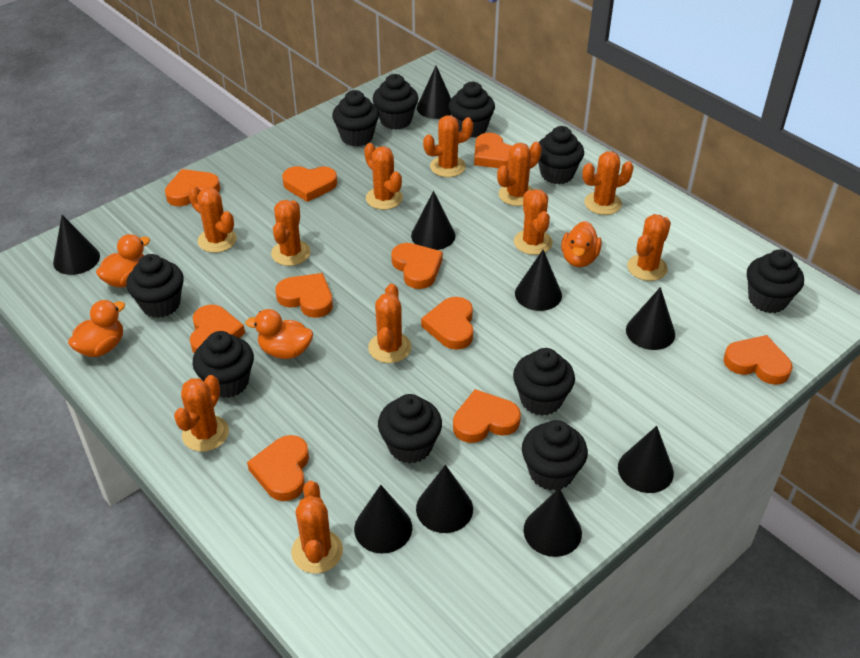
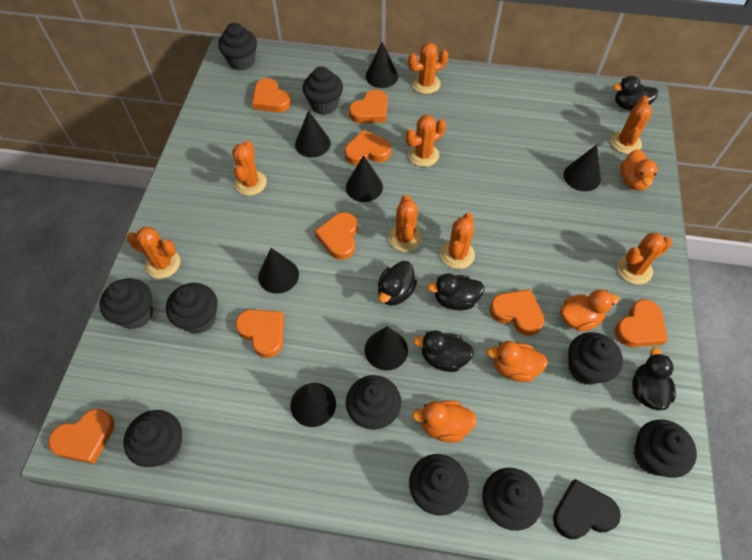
black cone: 9 -> 7
black duck: 0 -> 5
black heart: 0 -> 1
orange cactus: 11 -> 8
orange heart: 10 -> 8

